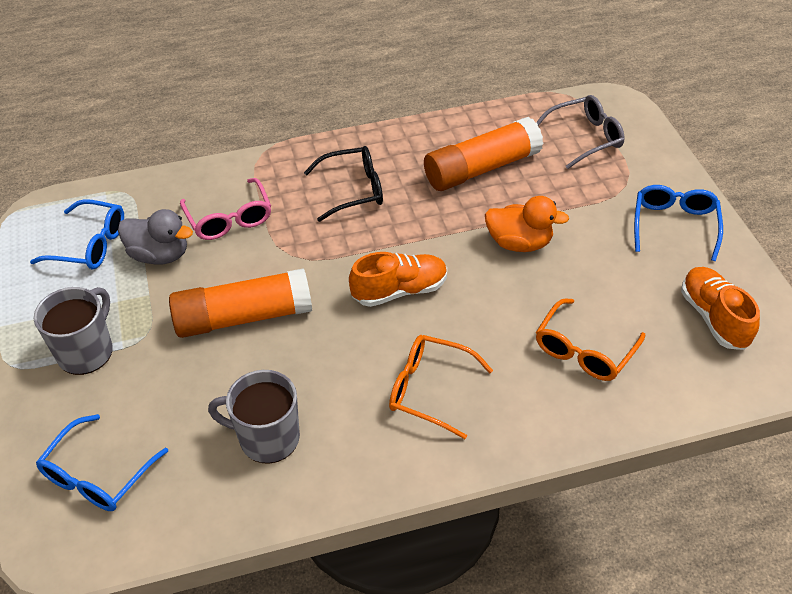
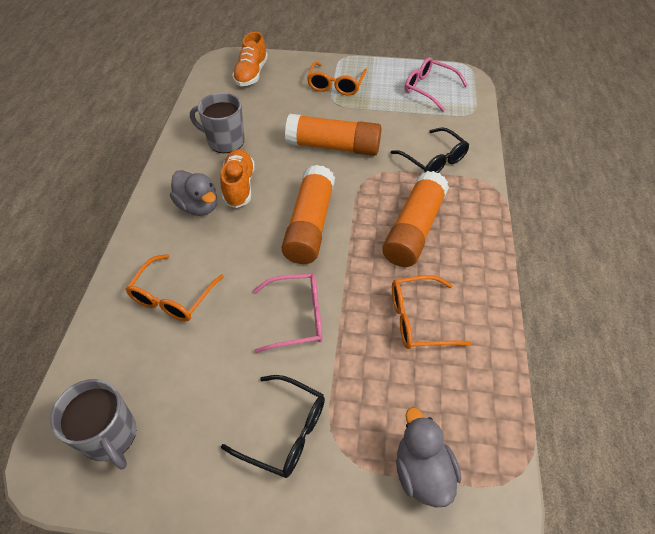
black glasses: 1 -> 2
blue glasses: 3 -> 0
grey duck: 1 -> 2
grey glasses: 1 -> 0
orange duck: 1 -> 0
orange glasses: 2 -> 3
orange glue stick: 2 -> 3
pink glasses: 1 -> 2

